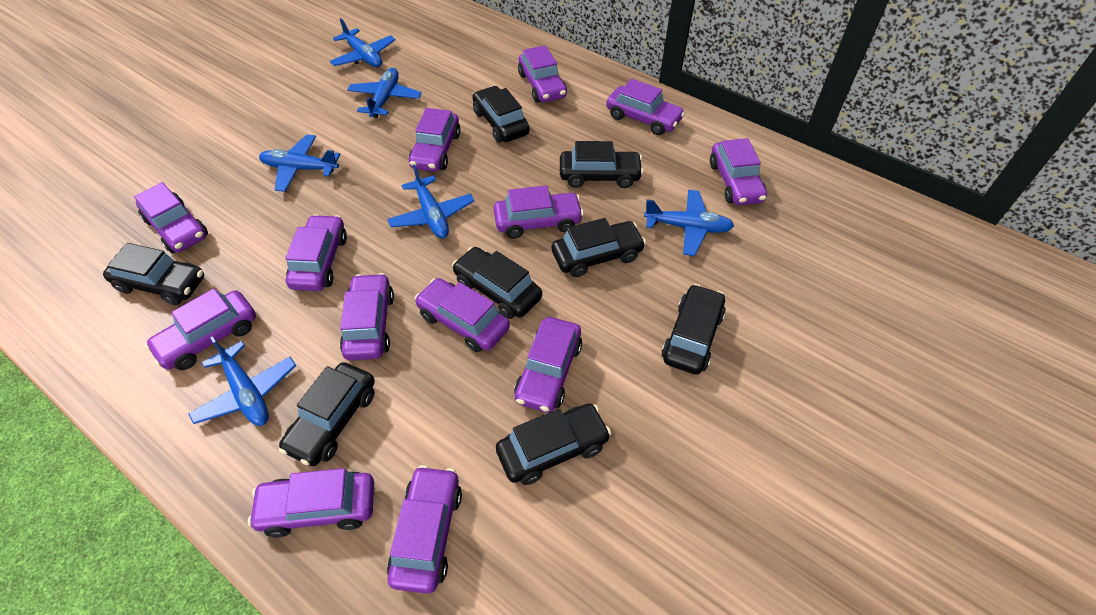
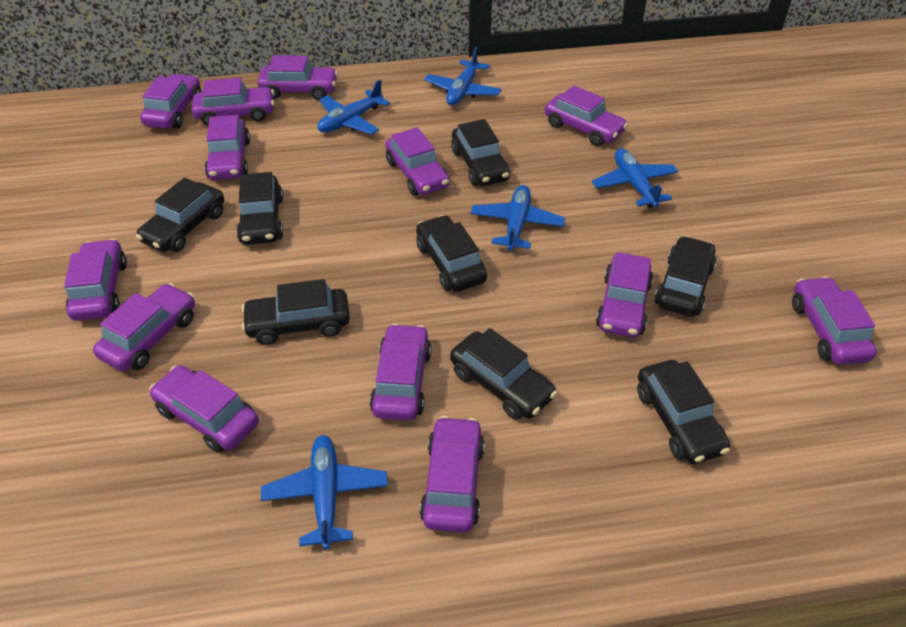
blue plane: 6 -> 5

